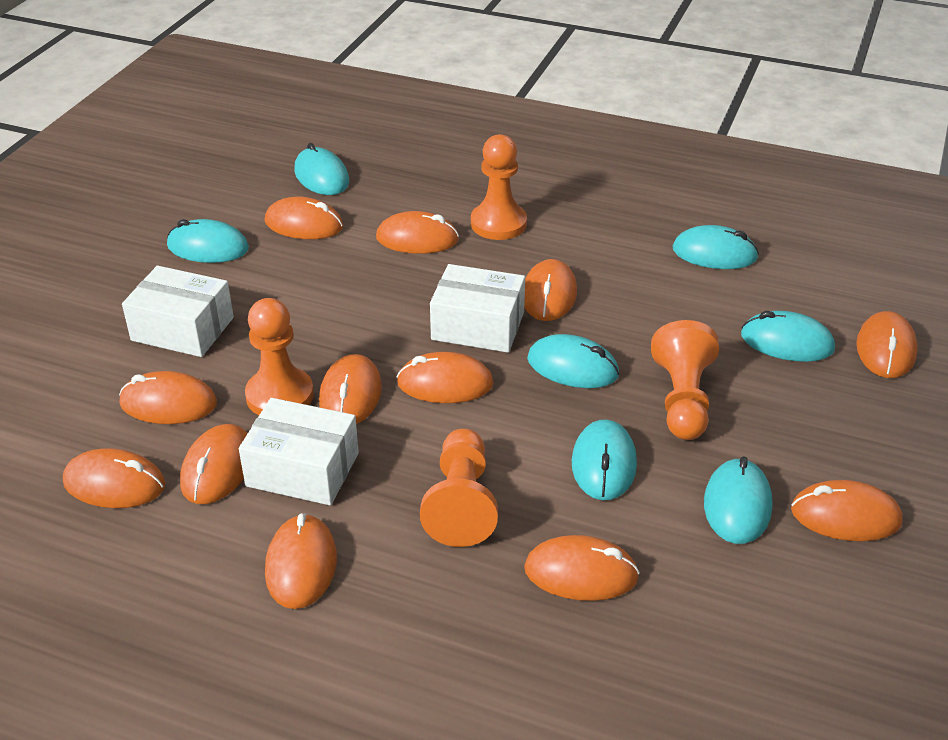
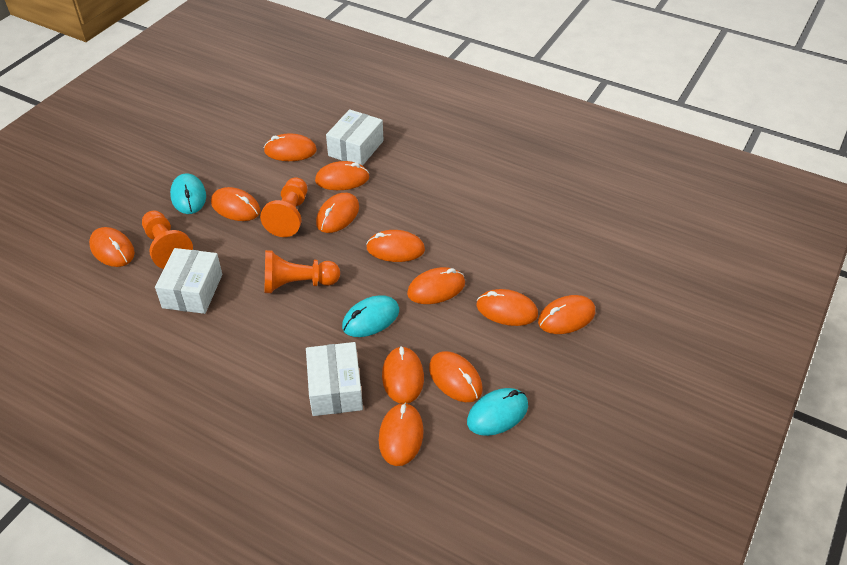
orange pawn: 4 -> 3
turquoise mouse: 7 -> 3

